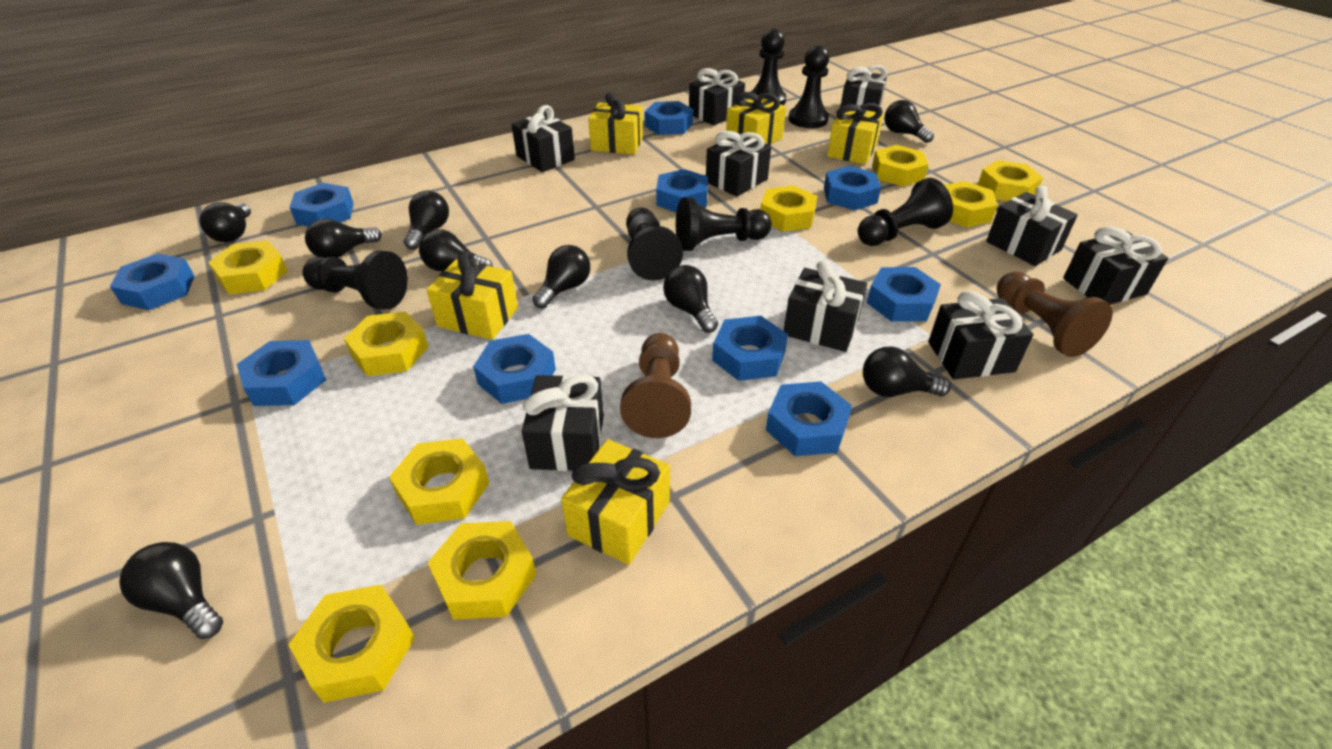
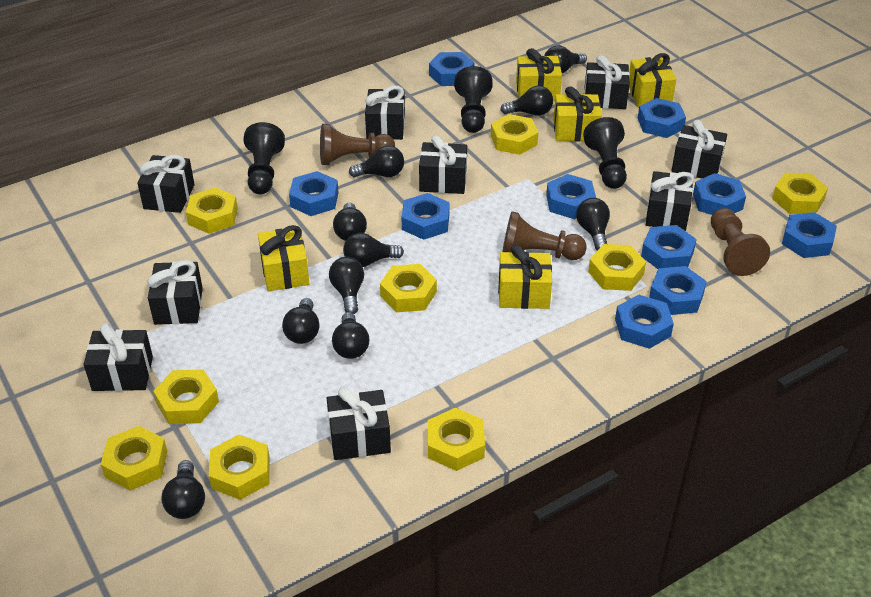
black light bulb: 9 -> 10
black pawn: 6 -> 3
brown pawn: 2 -> 3

